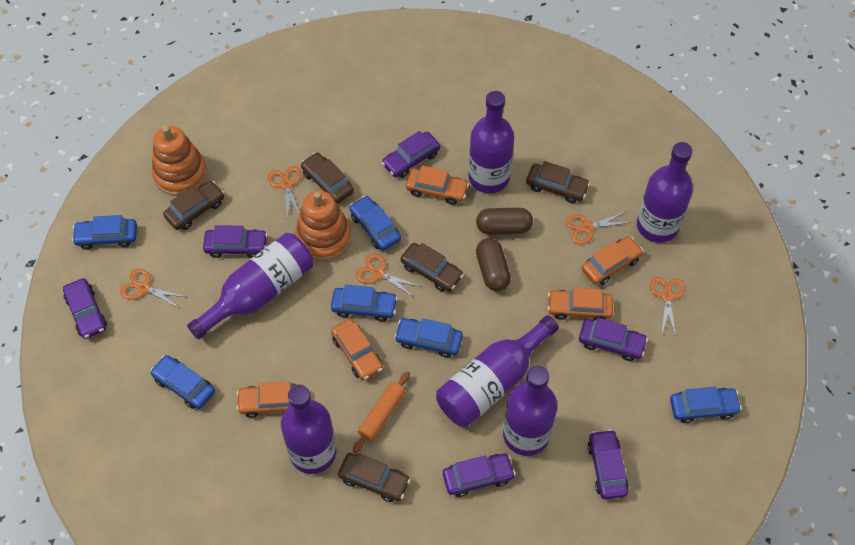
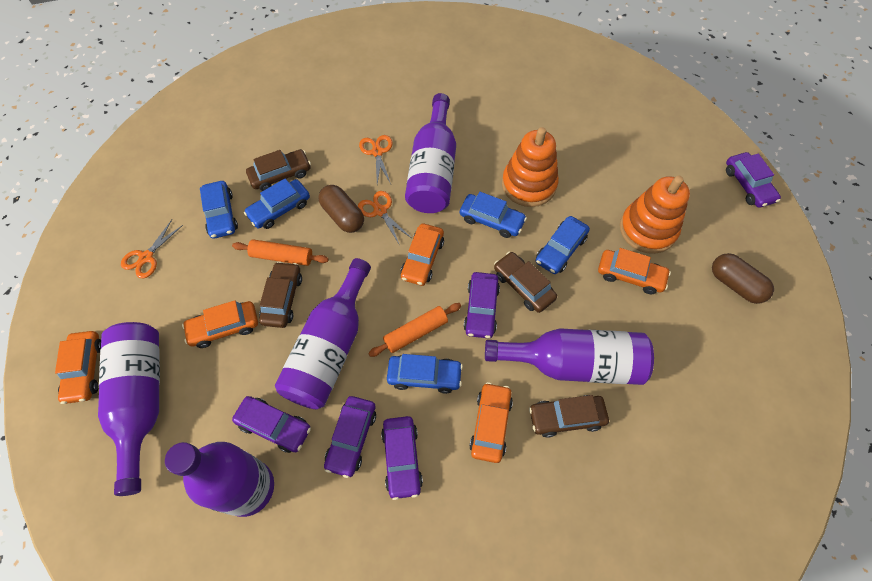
blue car: 6 -> 5
brown car: 5 -> 4
orange rolling pin: 1 -> 2
orange scissors: 5 -> 3
purple bottle: 6 -> 5
purple car: 6 -> 5

